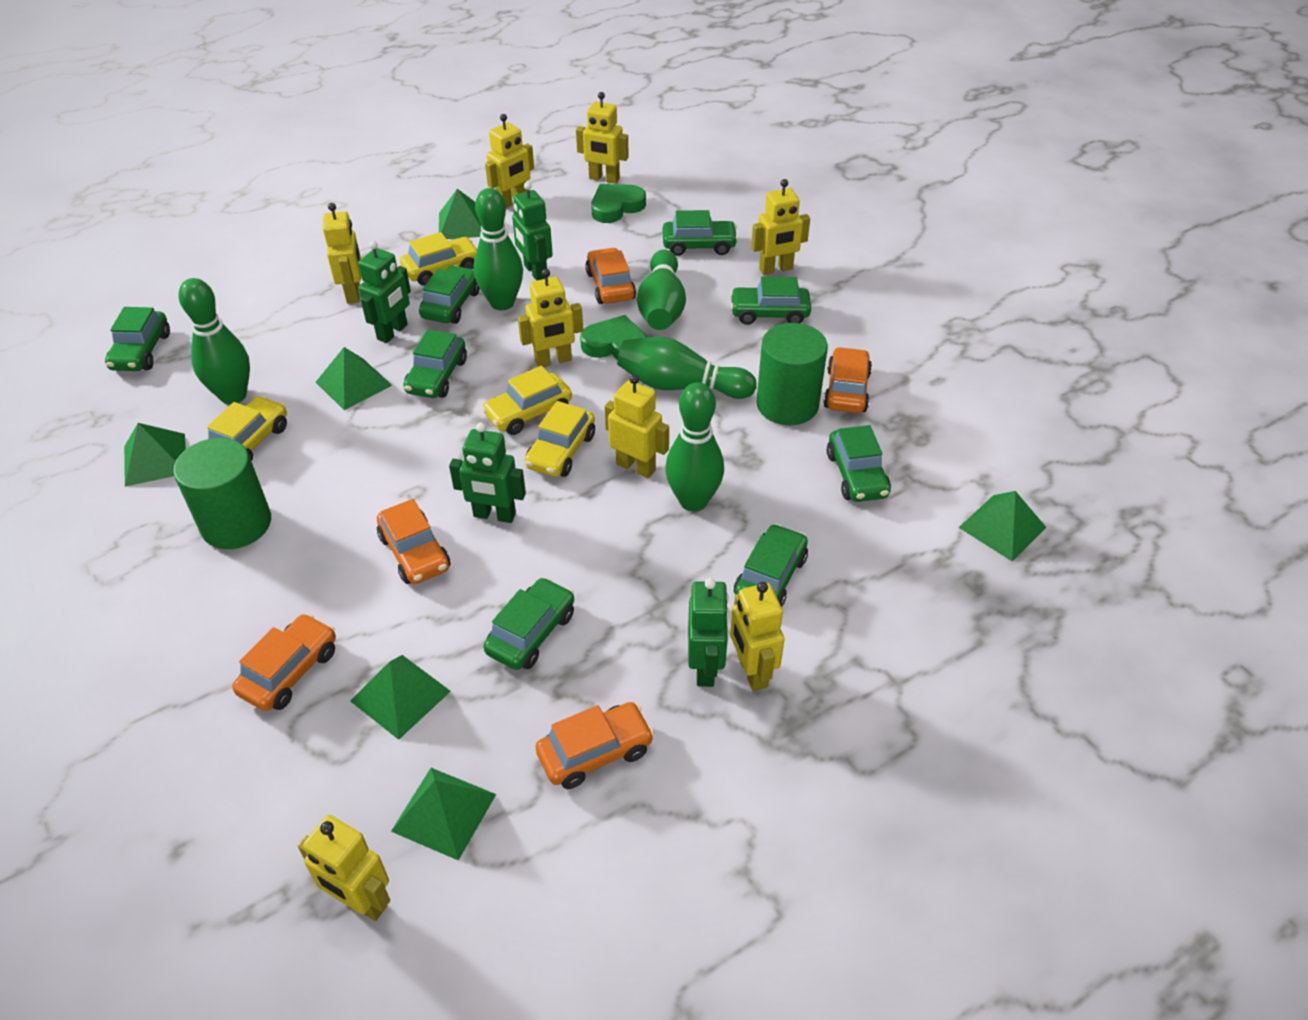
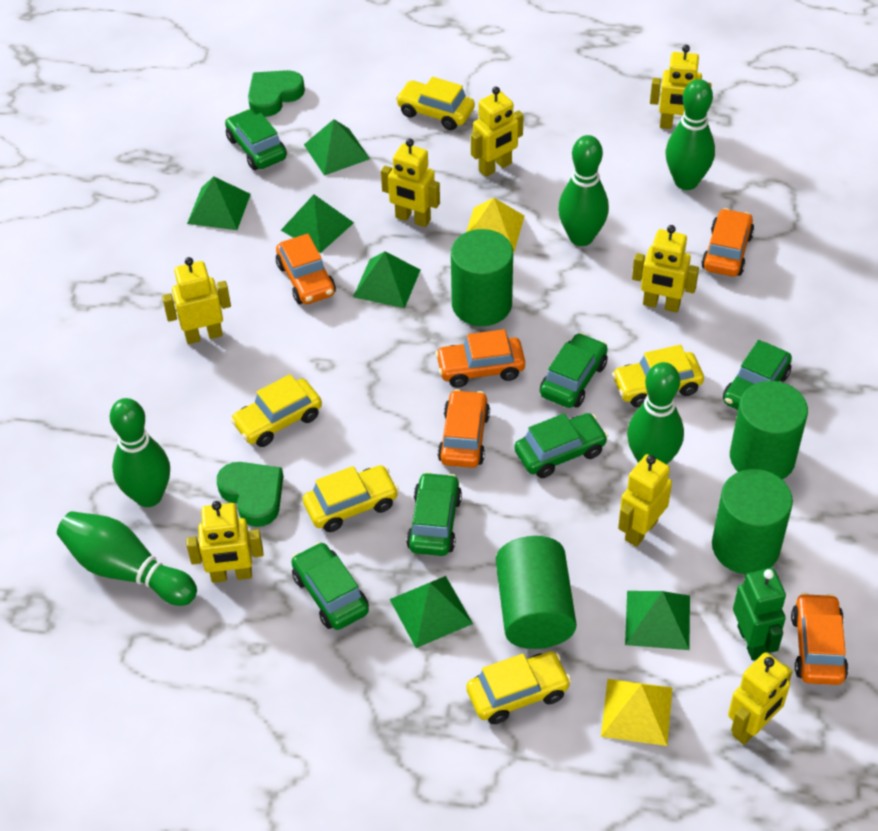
green car: 8 -> 6
green cylinder: 2 -> 4
green robot: 4 -> 1
yellow car: 4 -> 5
yellow pyramid: 0 -> 2

